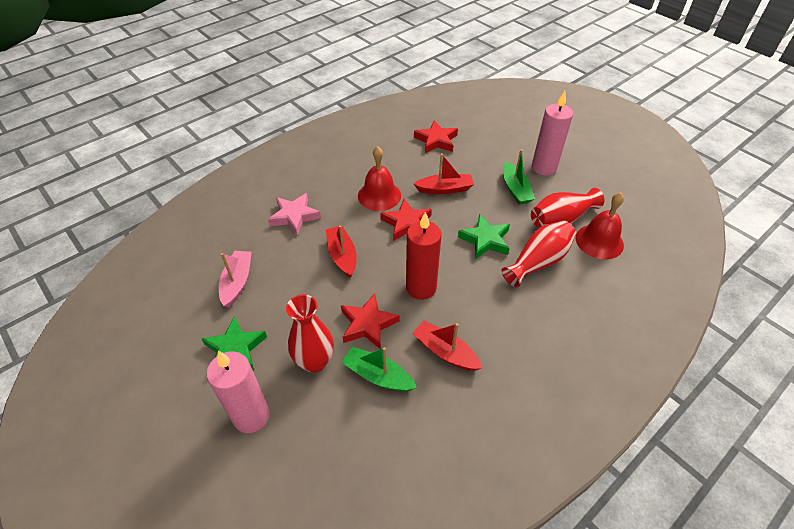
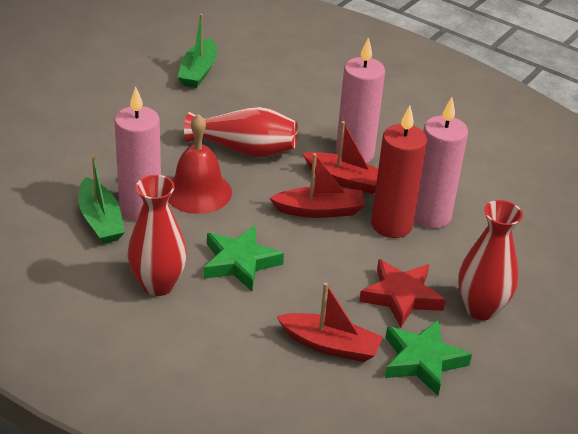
pink boat: 1 -> 0
pink candle: 2 -> 3
pink star: 1 -> 0
red bell: 2 -> 1
red star: 3 -> 1

